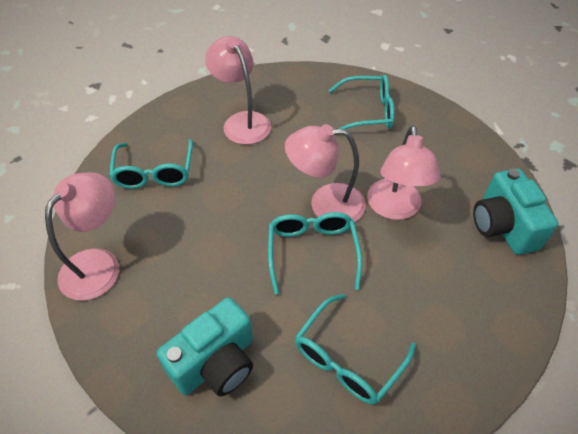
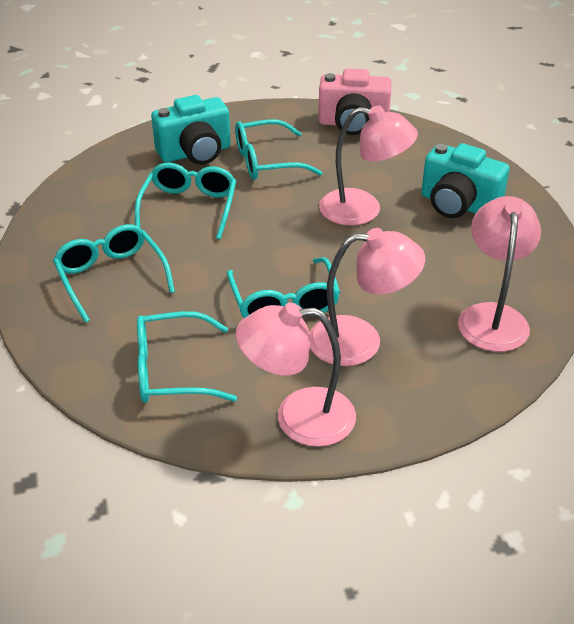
pink camera: 0 -> 1
turquoise glasses: 4 -> 5

